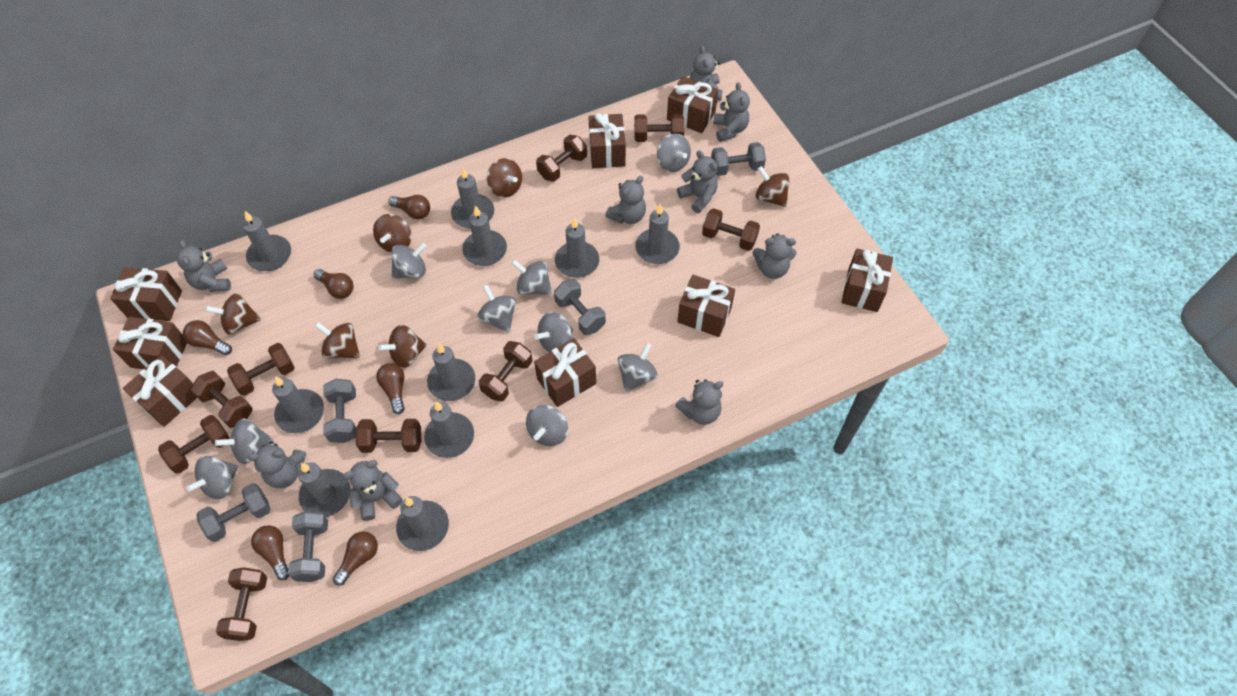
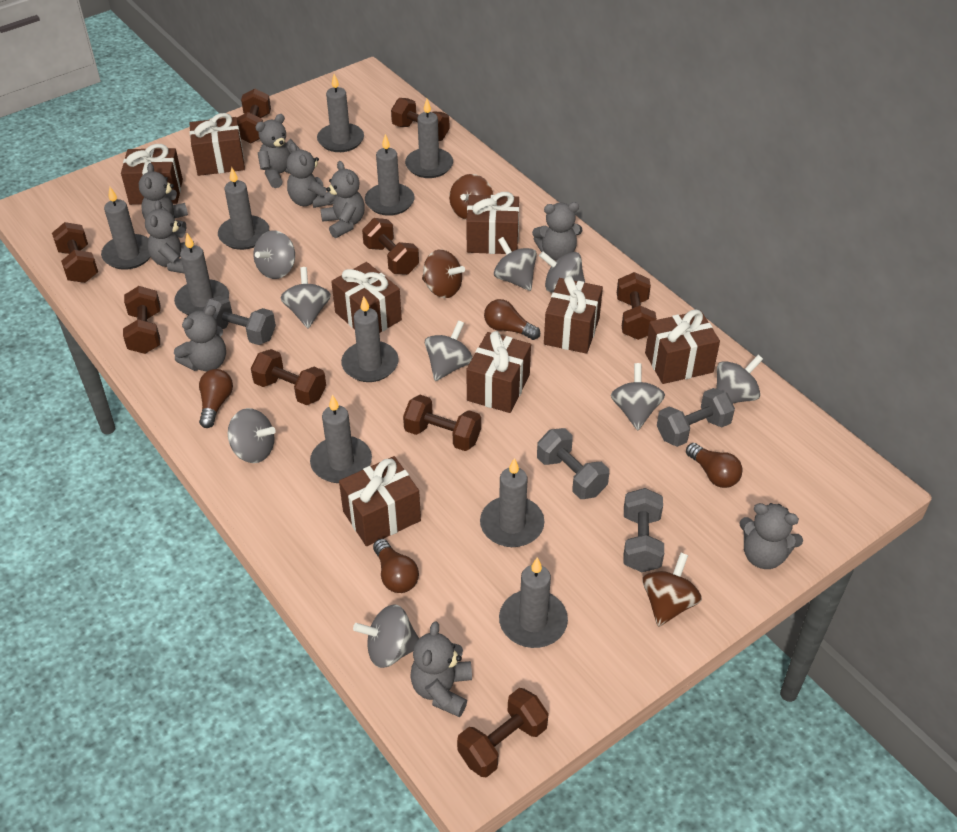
brown light bulb: 6 -> 4
brown spinning top: 6 -> 3
grey dumbbell: 5 -> 4

